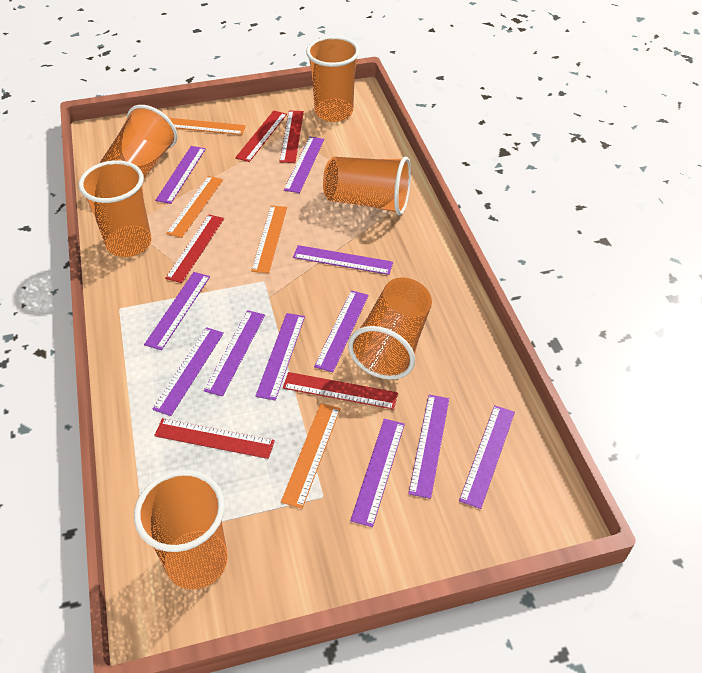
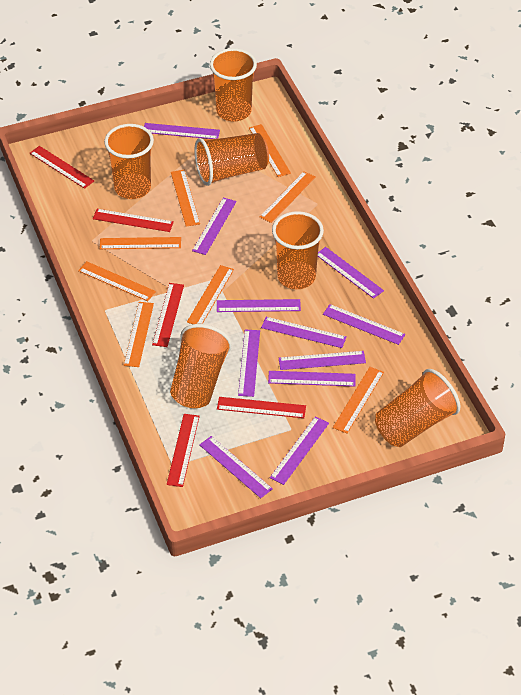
orange ruler: 4 -> 8

